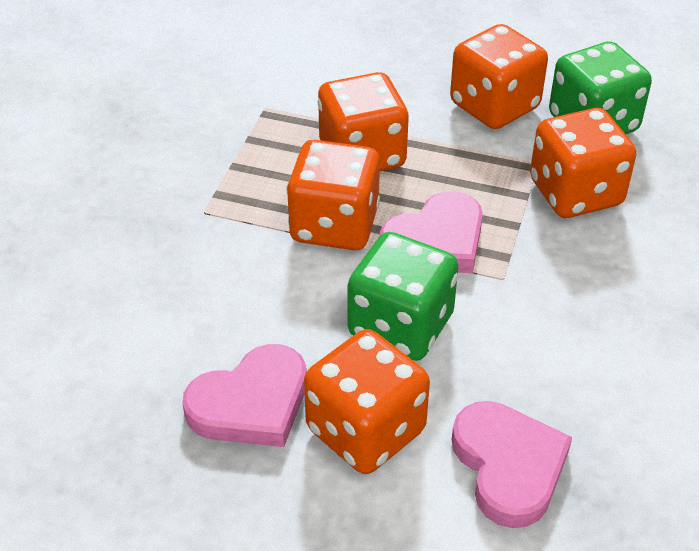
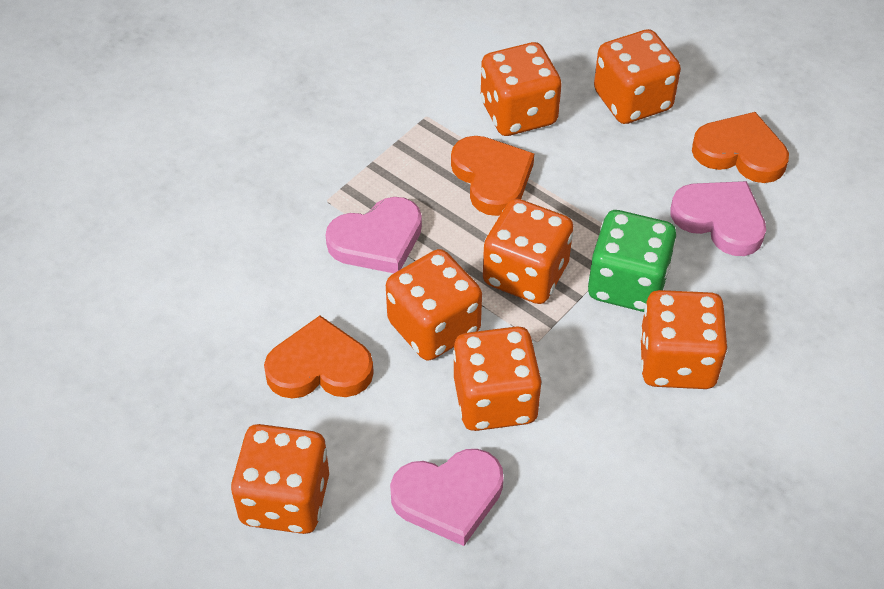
green dice: 2 -> 1
orange dice: 5 -> 7
orange heart: 0 -> 3

